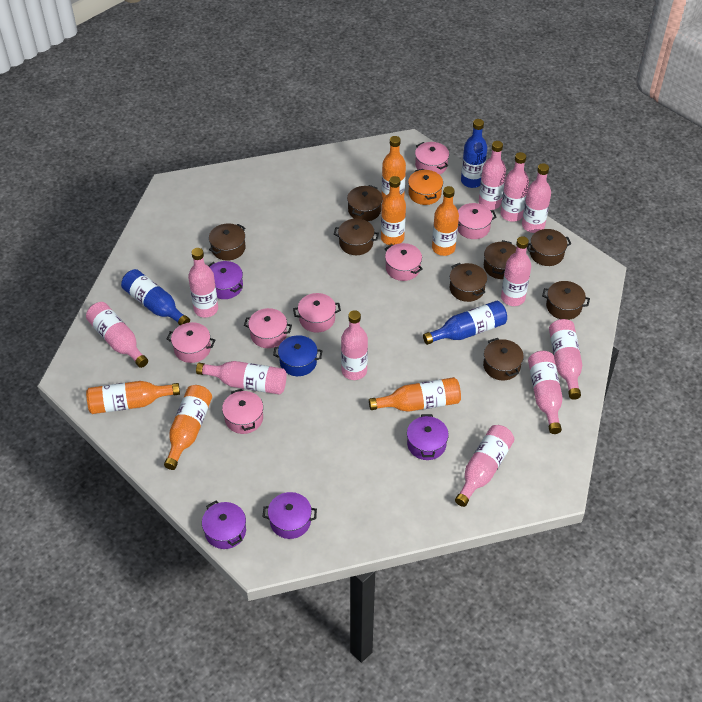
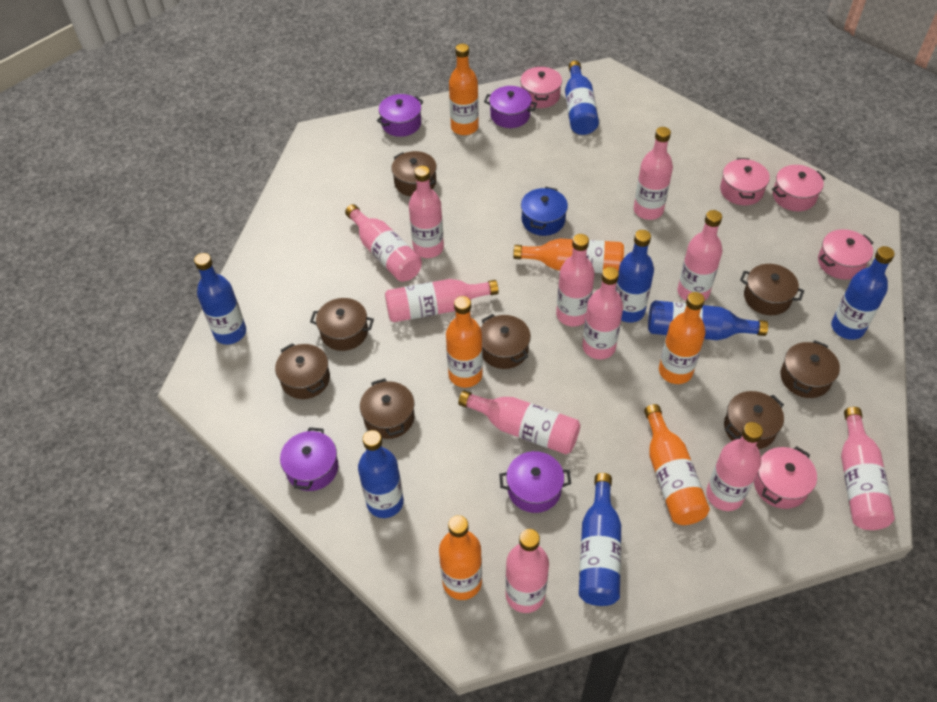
blue bottle: 3 -> 7
orange pot: 1 -> 0
pink pot: 7 -> 5

